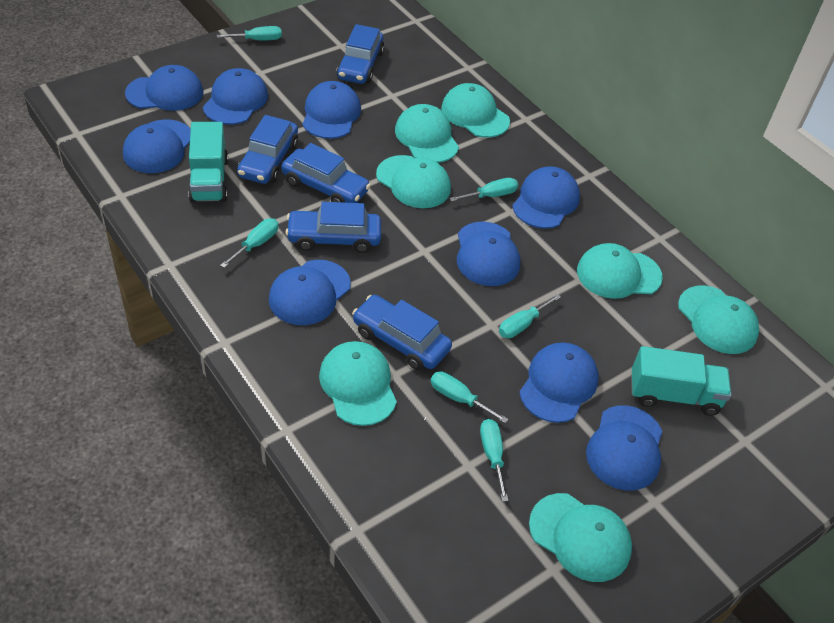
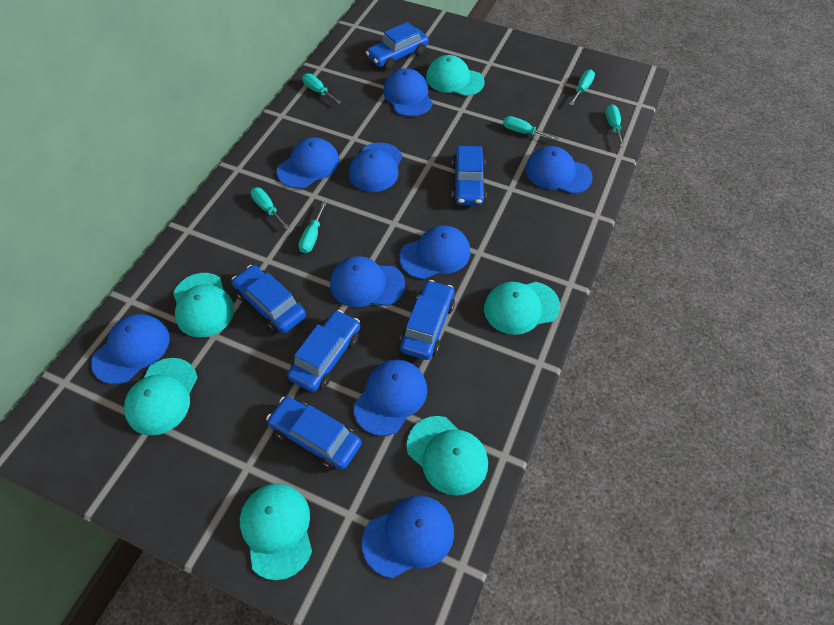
blue car: 5 -> 6
turquoise cap: 7 -> 6
turquoise truck: 2 -> 0

